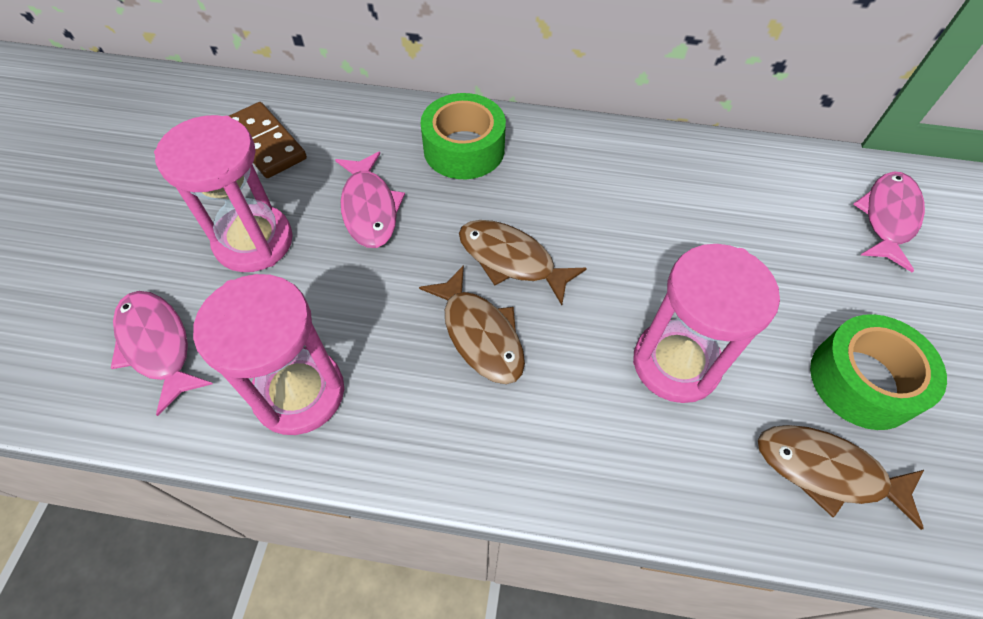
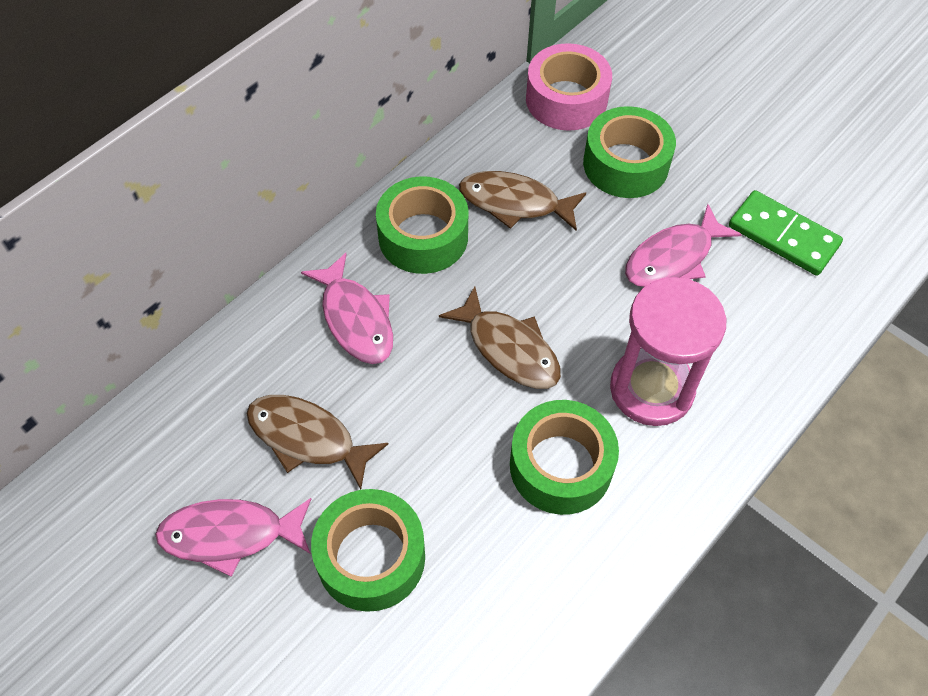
brown domino: 1 -> 0
green domino: 0 -> 1
green tape: 2 -> 4
pink hourglass: 3 -> 1
pink tape: 0 -> 1

